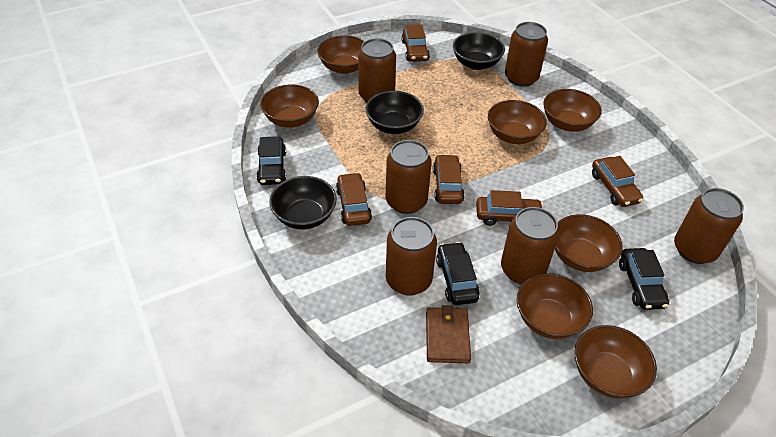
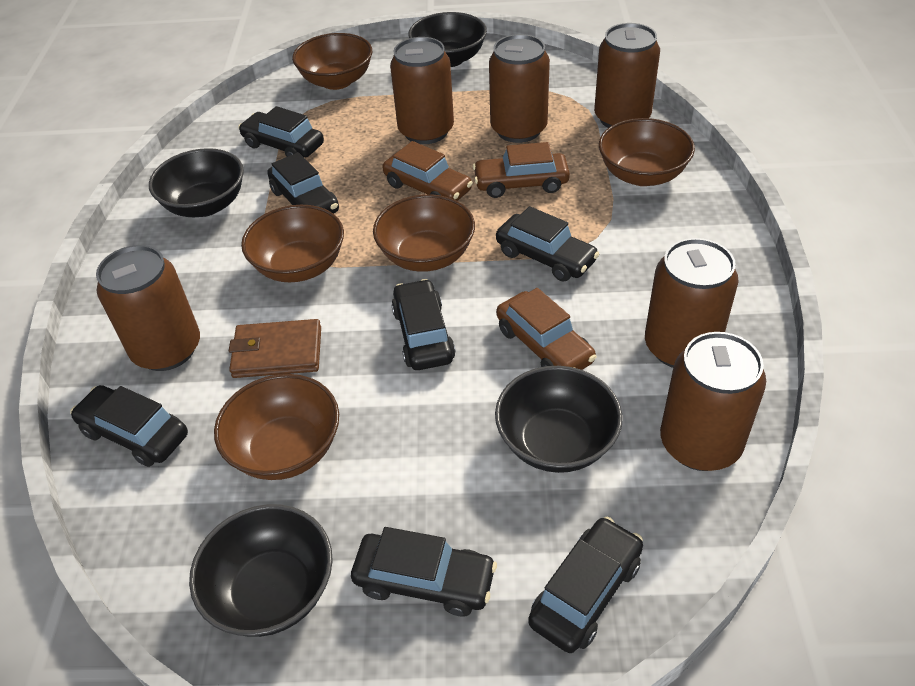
black bowl: 3 -> 4
black car: 3 -> 7
brown bowl: 7 -> 5
brown car: 5 -> 3

